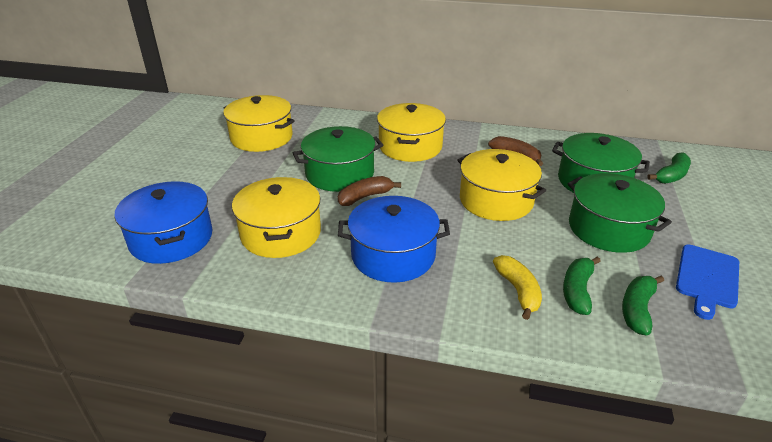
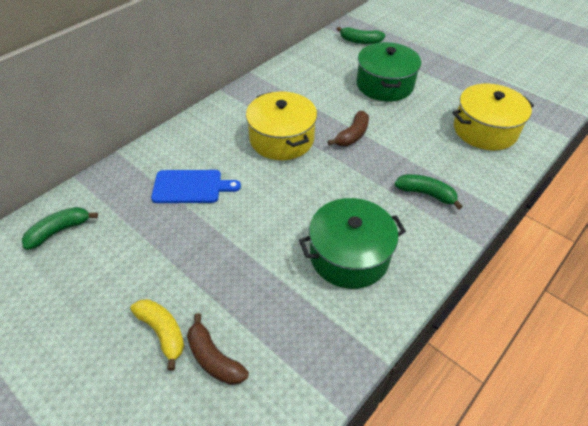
blue pot: 2 -> 0
green pot: 3 -> 2
yellow pot: 4 -> 2

